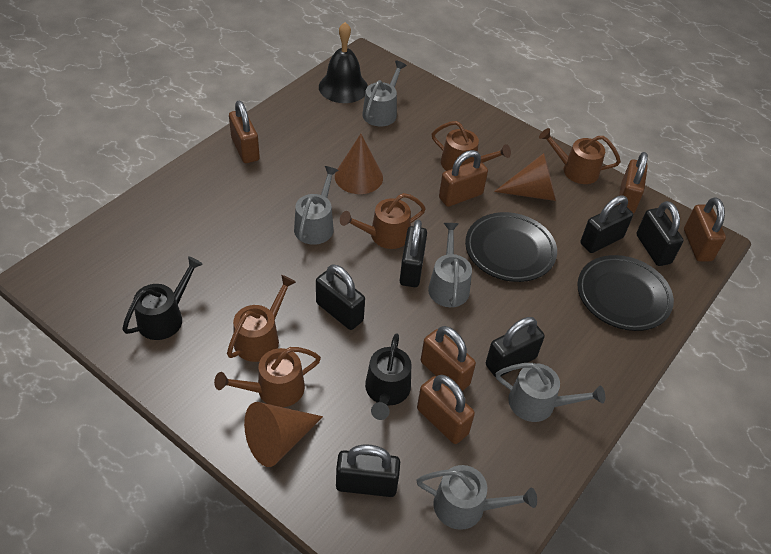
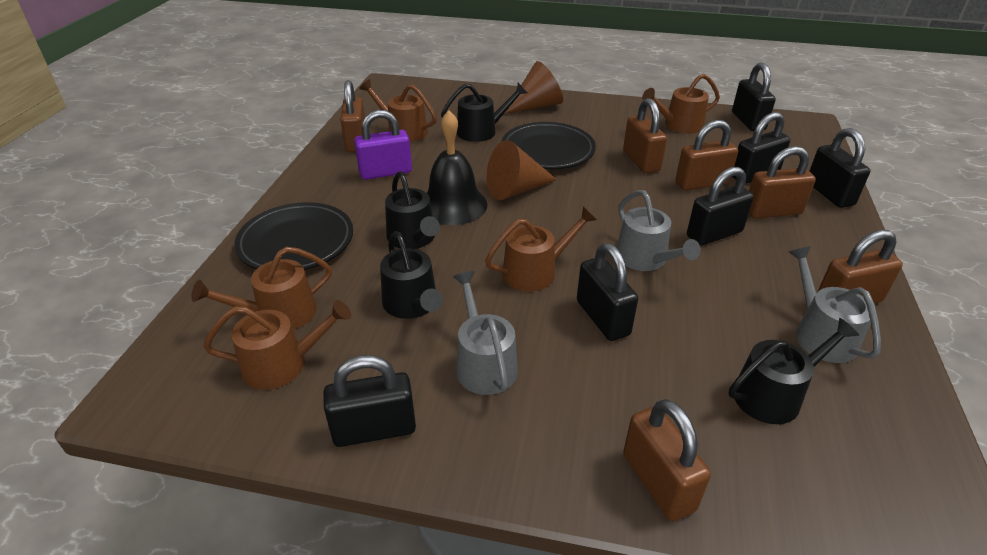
black watering can: 2 -> 4
brown cone: 3 -> 2
grey watering can: 5 -> 3
purple padlock: 0 -> 1

